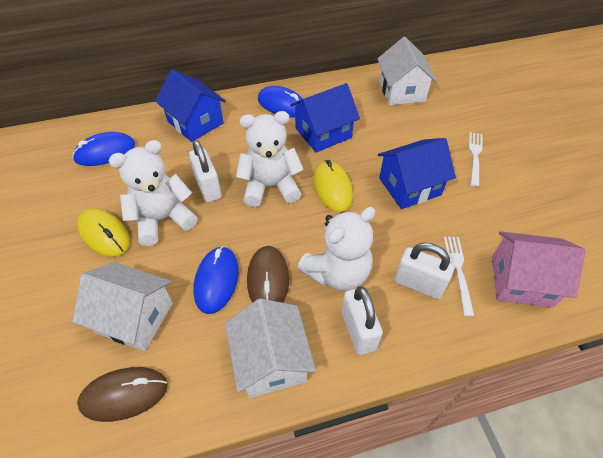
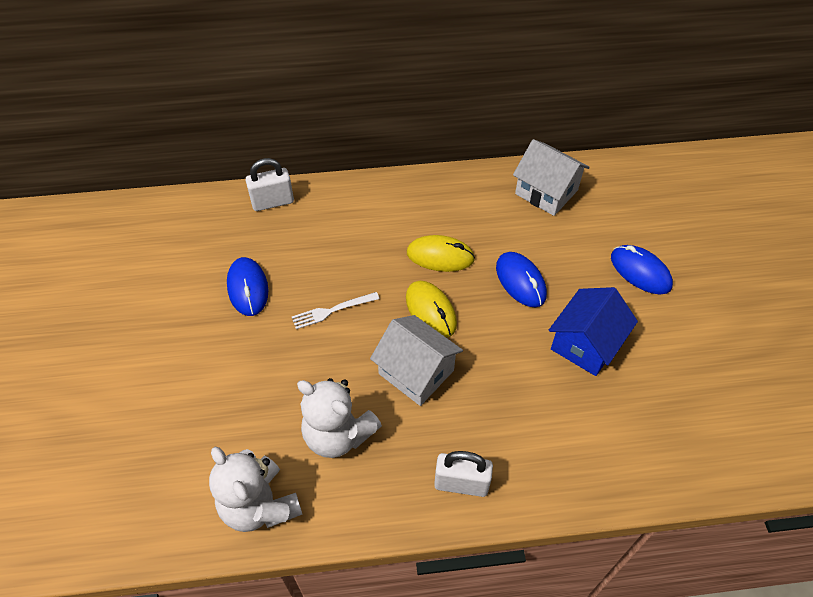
blue house: 3 -> 1
brown mouse: 2 -> 0
pink house: 1 -> 0
white fork: 2 -> 1
white house: 3 -> 2
white padlock: 3 -> 2
white teddy bear: 3 -> 2

